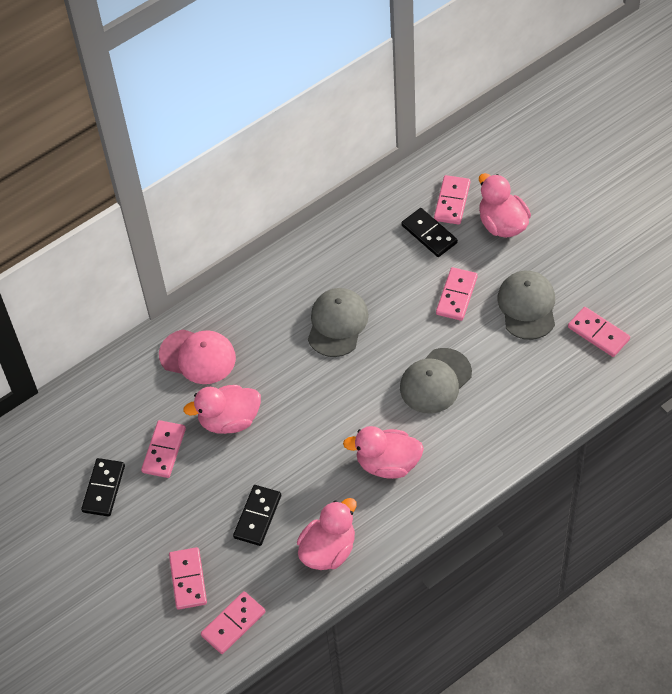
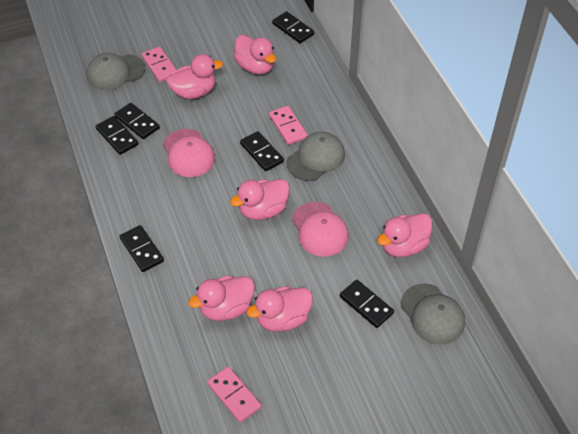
black domino: 3 -> 6
pink cap: 1 -> 2
pink domino: 6 -> 3
pink duck: 4 -> 6

